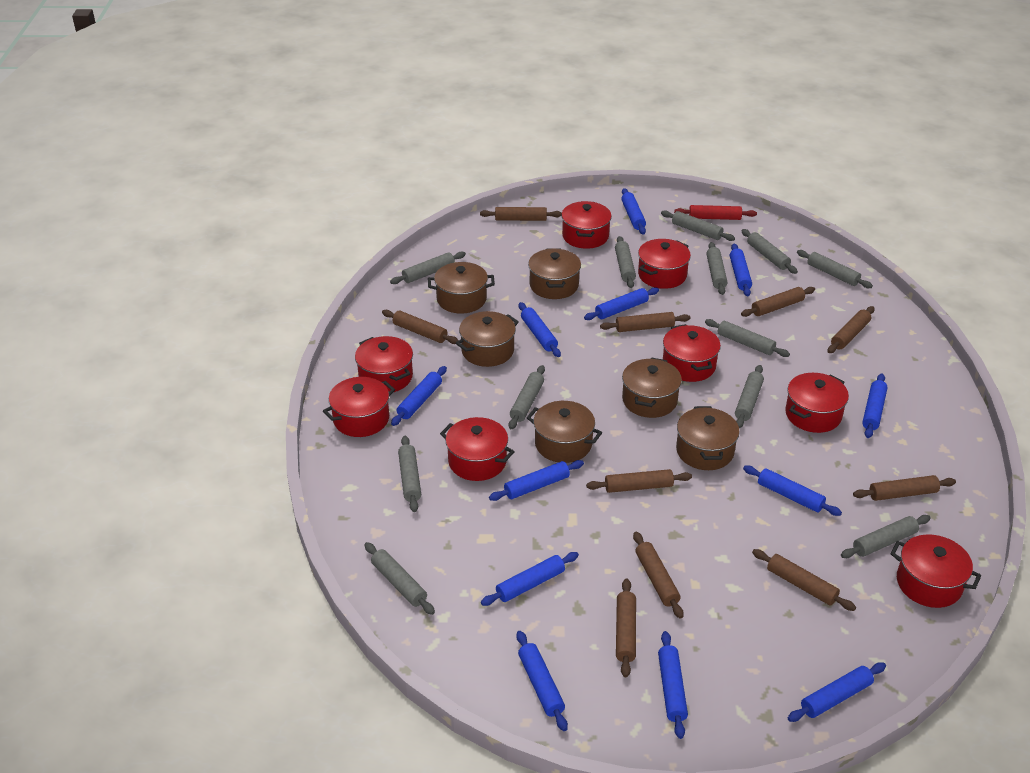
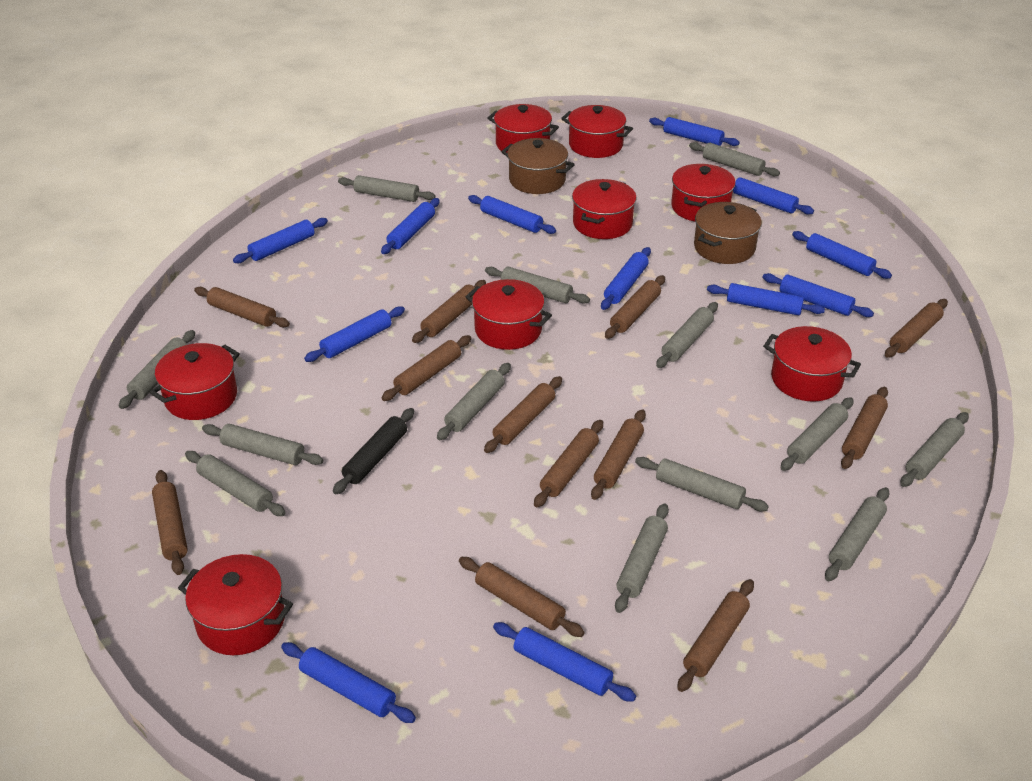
black rolling pin: 0 -> 1
brown pot: 6 -> 2
brown rolling pin: 10 -> 12
grey rolling pin: 12 -> 13
red rolling pin: 1 -> 0

